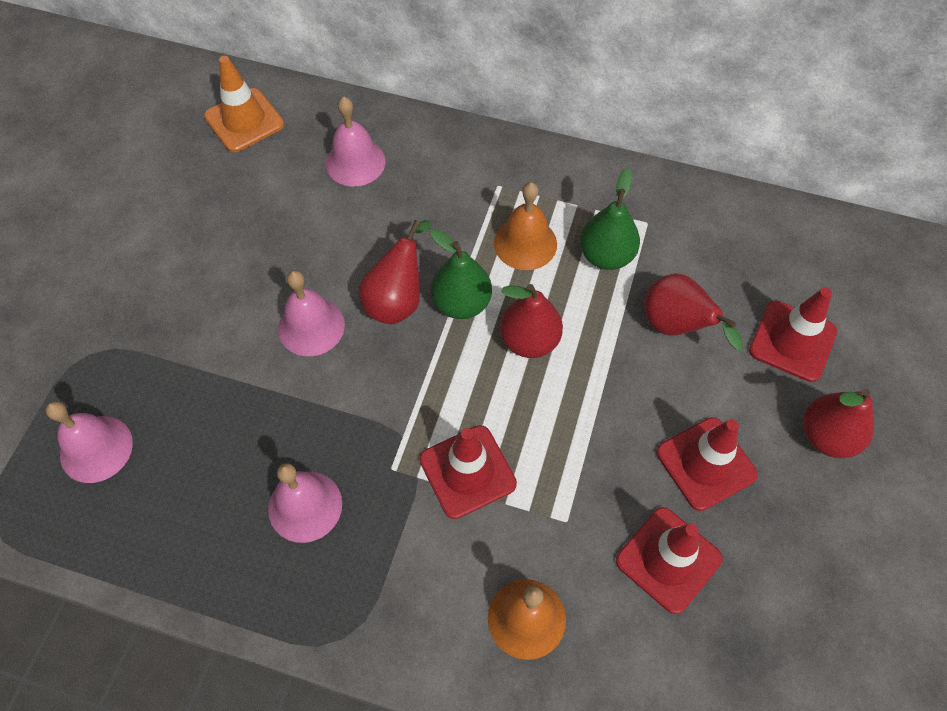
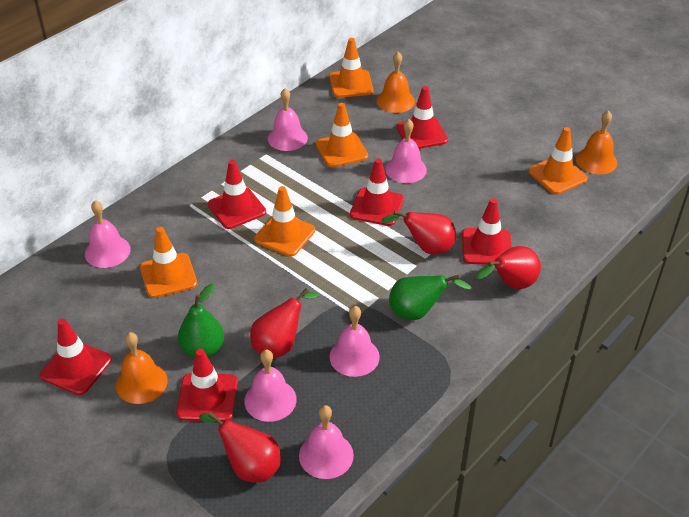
orange bell: 2 -> 3
orange traffic cone: 1 -> 5
pink bell: 4 -> 6
red traffic cone: 4 -> 6

